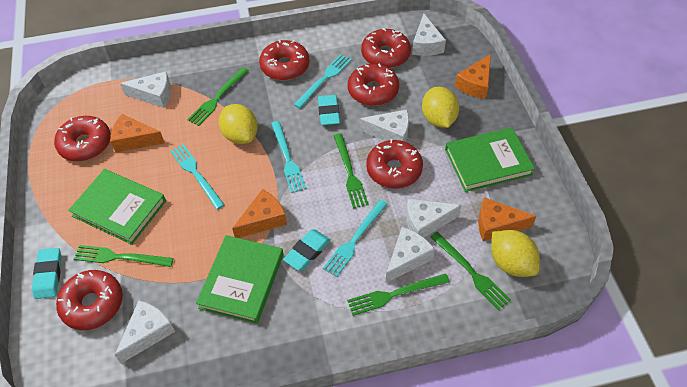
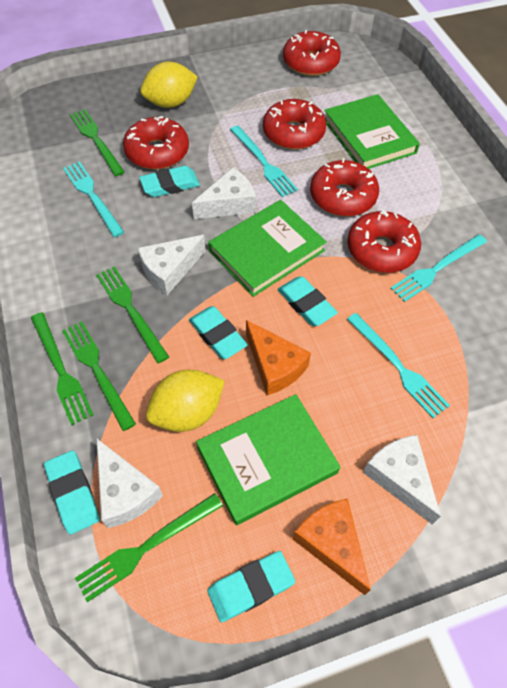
orange cheese: 4 -> 2
red donut: 6 -> 5
turquoise eraser: 3 -> 5
white cheese: 6 -> 4
yellow lemon: 3 -> 2

